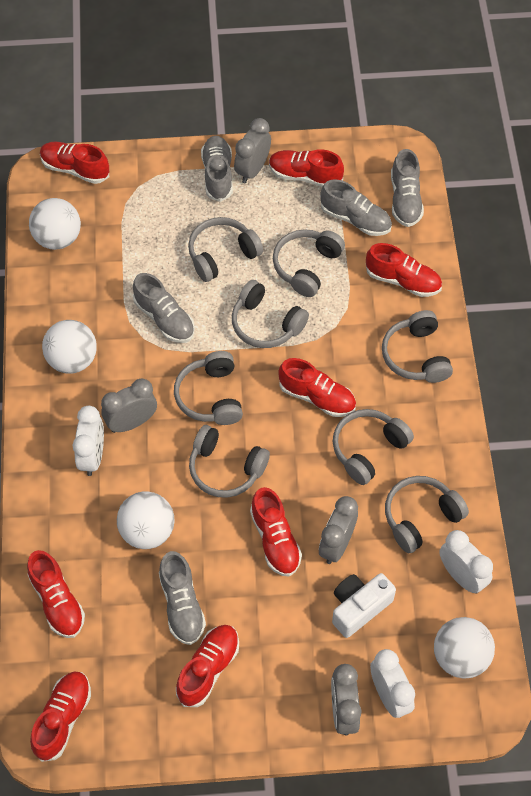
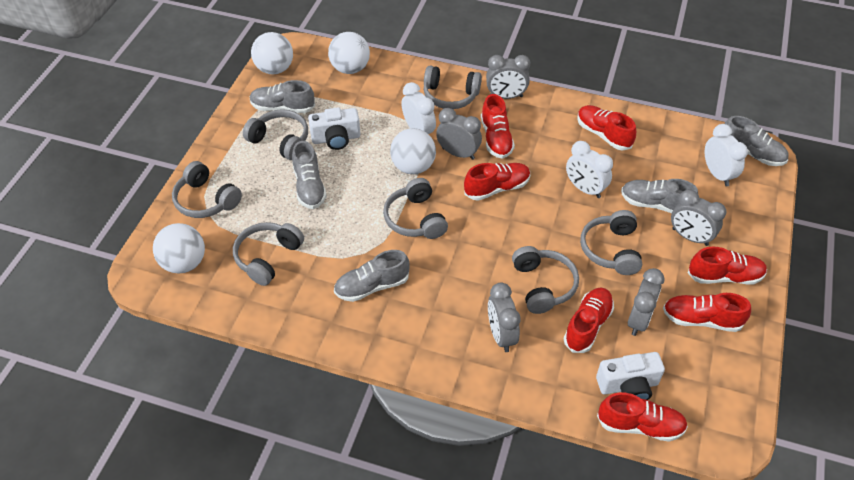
grey clock: 4 -> 5
grey headphones: 8 -> 7
red shoe: 8 -> 7
white camera: 1 -> 2

